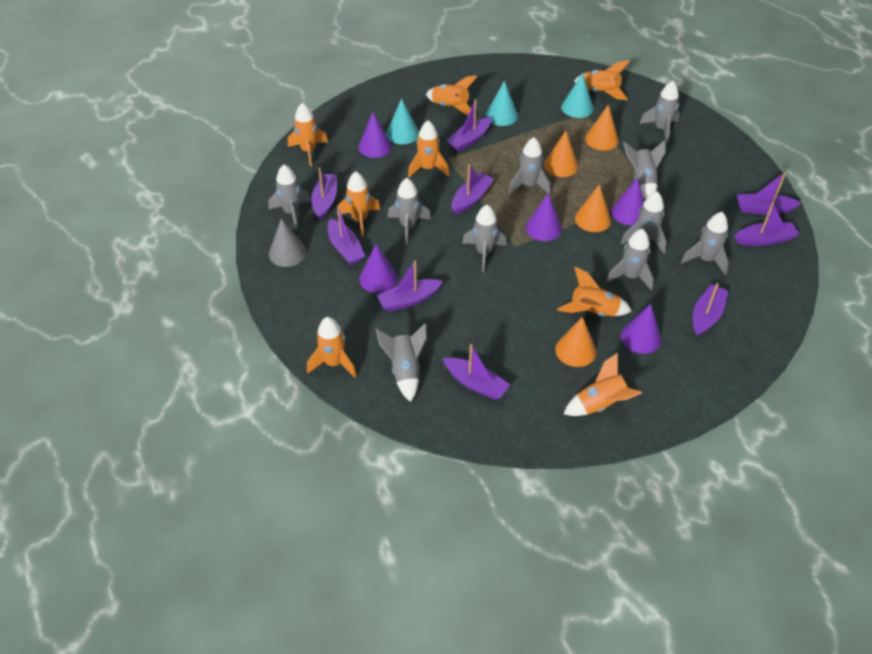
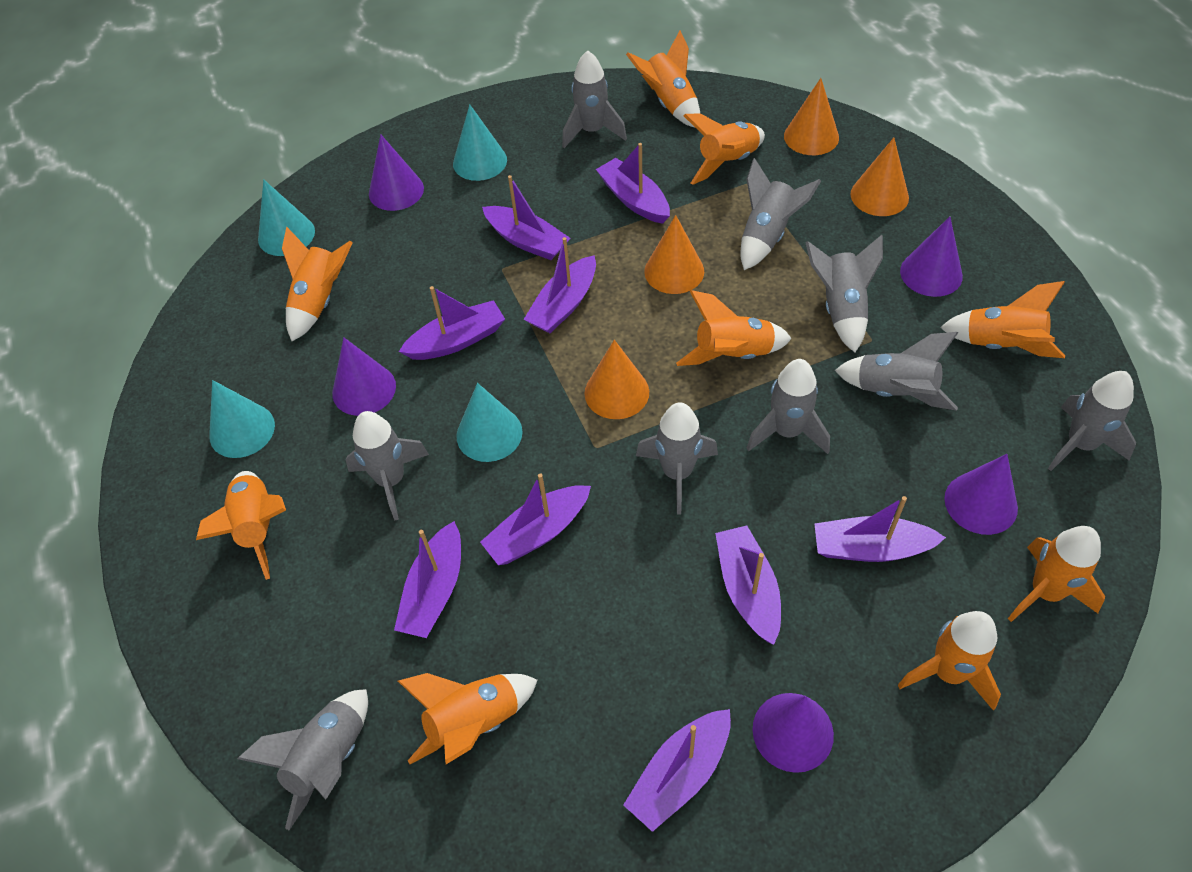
grey cone: 1 -> 0
grey rocket: 10 -> 9
orange rocket: 8 -> 9
turquoise cone: 3 -> 4

